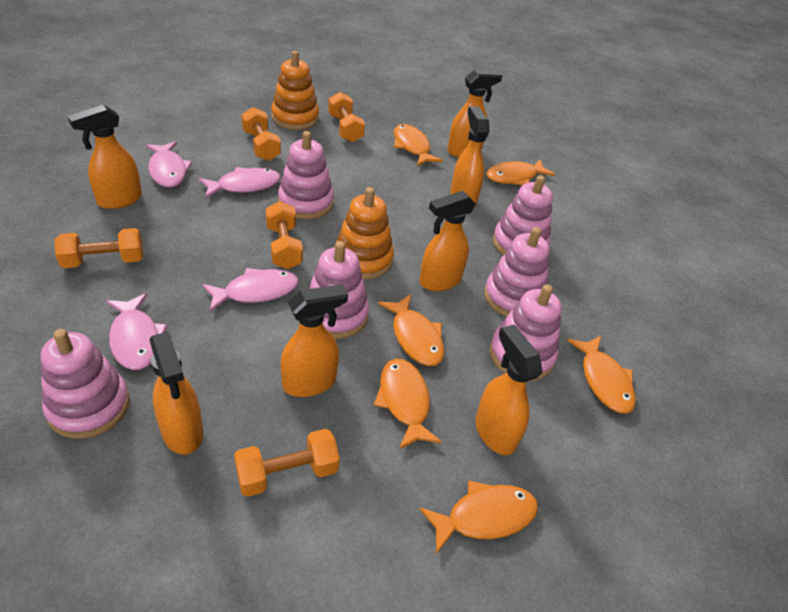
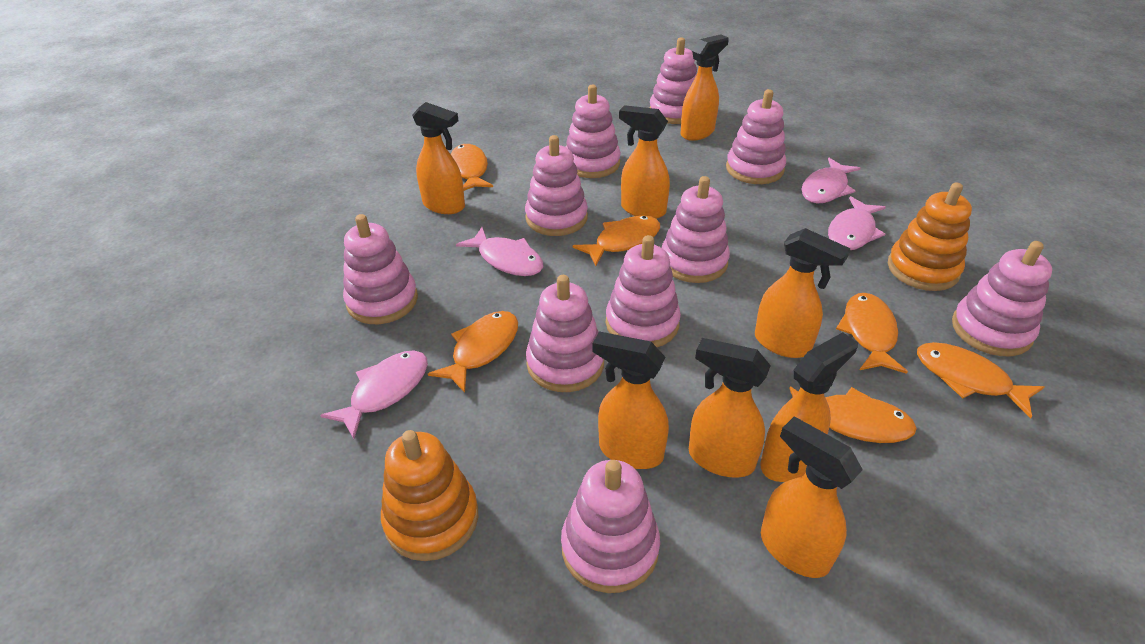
orange dumbbell: 5 -> 0
orange spray bottle: 7 -> 8
pink stacking toy: 6 -> 10

